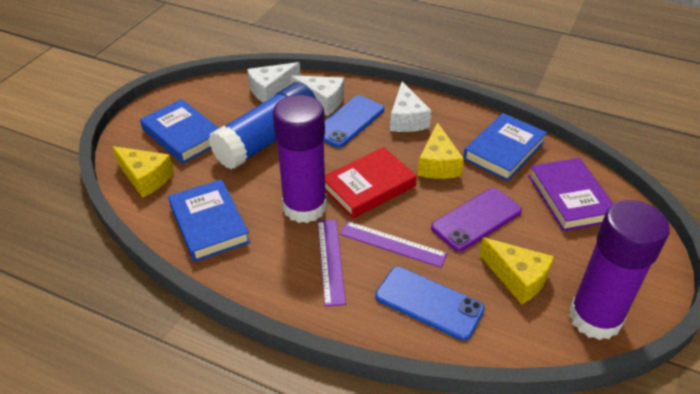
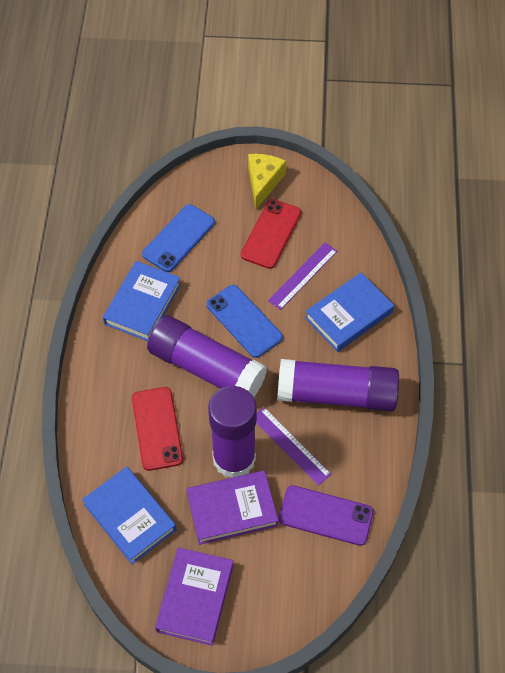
blue glue stick: 1 -> 0
purple book: 1 -> 2
purple glue stick: 2 -> 3
red book: 1 -> 0
red phone: 0 -> 2
white cheese: 3 -> 0
yellow cheese: 3 -> 1

